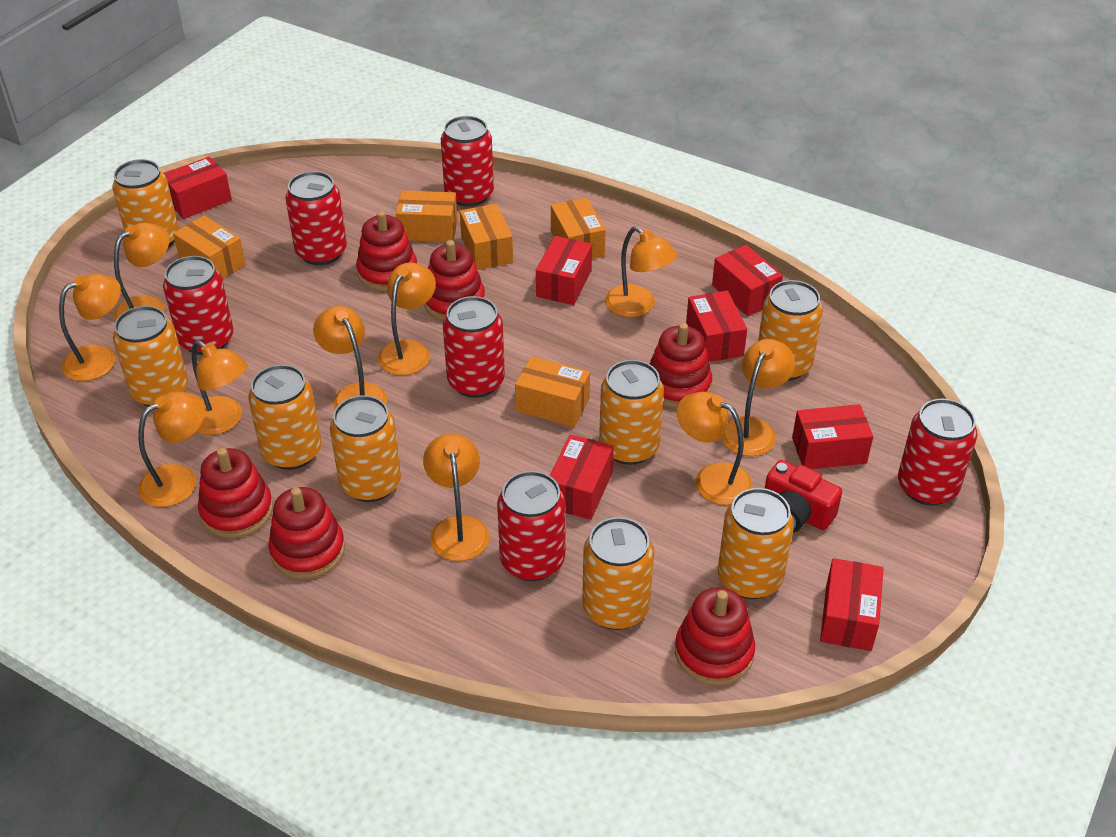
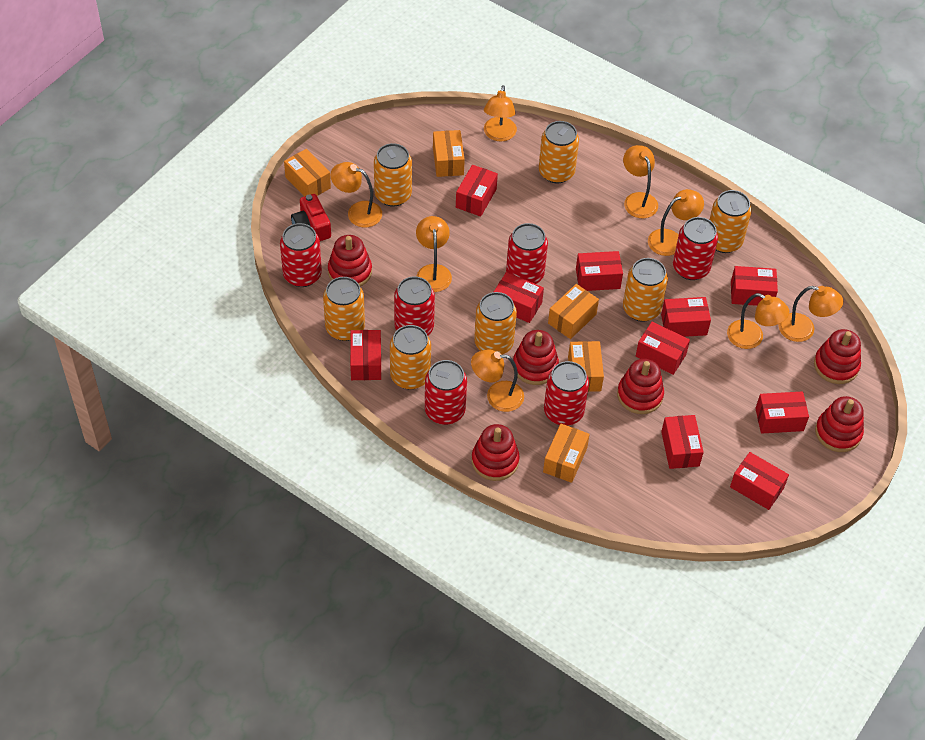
orange can: 8 -> 7
orange lamp: 10 -> 8
red box: 7 -> 10

